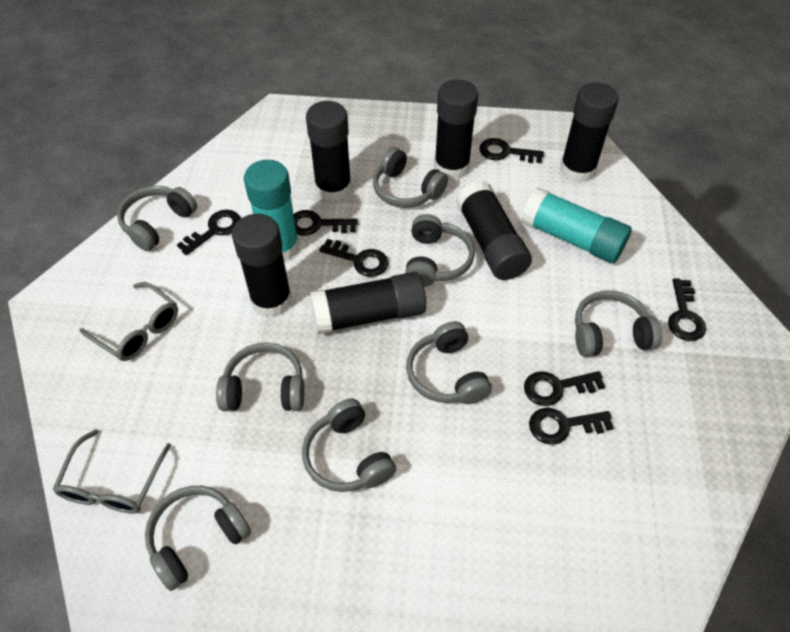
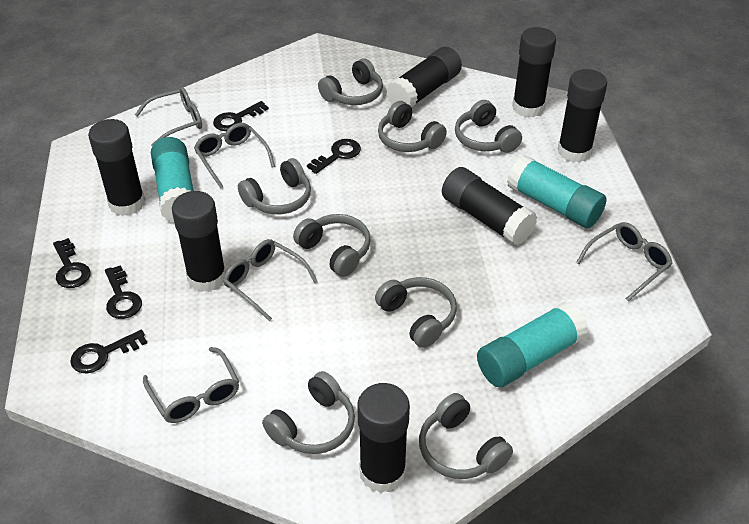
black glue stick: 6 -> 7
black key: 7 -> 5
grey glasses: 2 -> 5
turquoise glue stick: 2 -> 3

